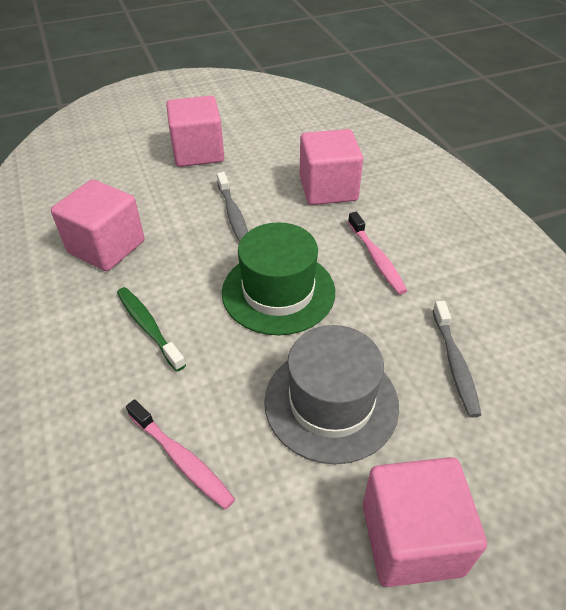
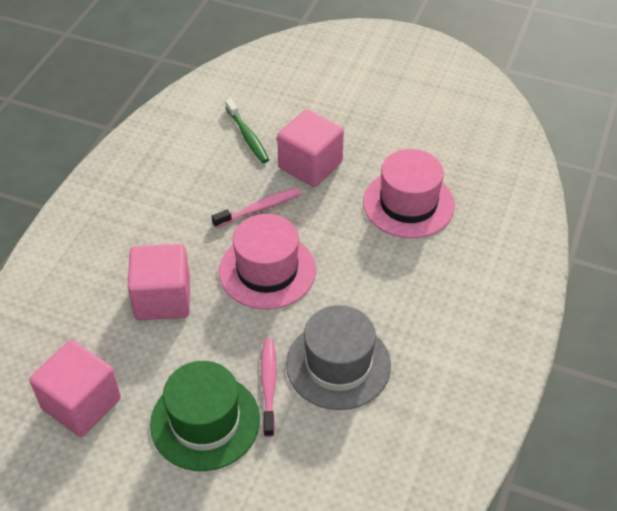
grey toothbrush: 2 -> 0
pink cube: 4 -> 3
pink hat: 0 -> 2

